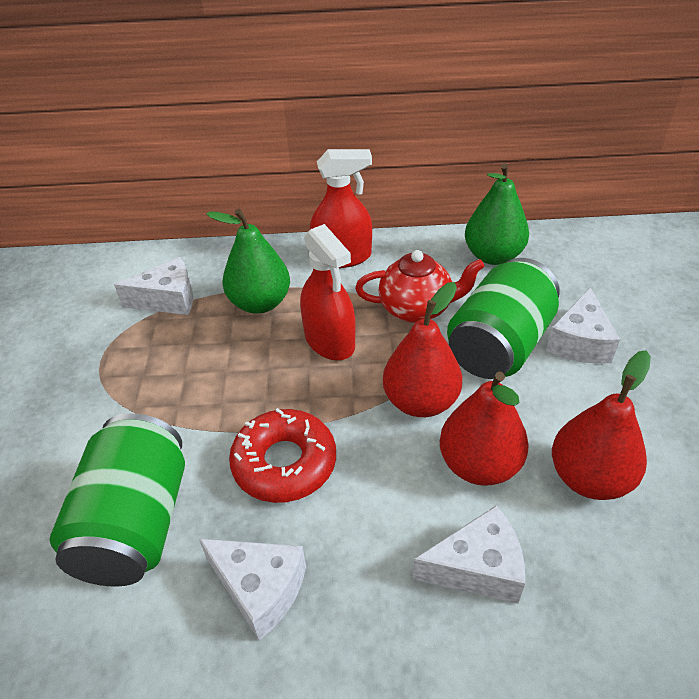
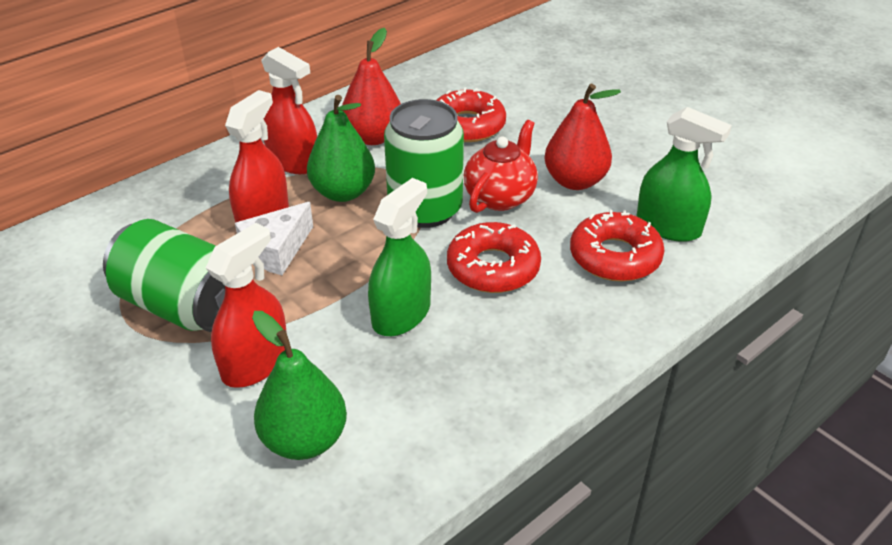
green spray bottle: 0 -> 2
red donut: 1 -> 3
red pear: 3 -> 2
red spray bottle: 2 -> 3
white cheese: 4 -> 1

